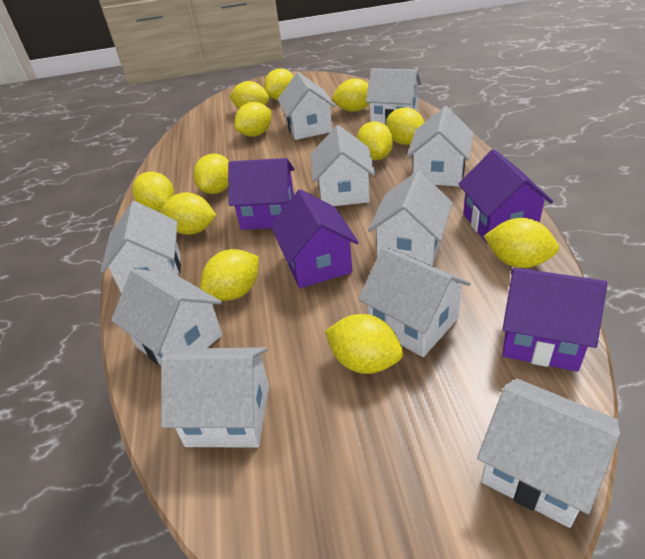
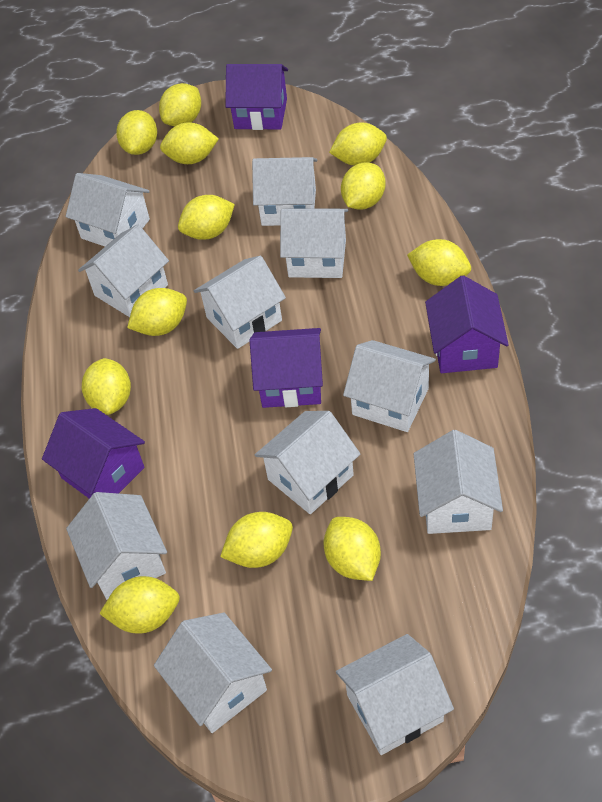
white house: 10 -> 11

